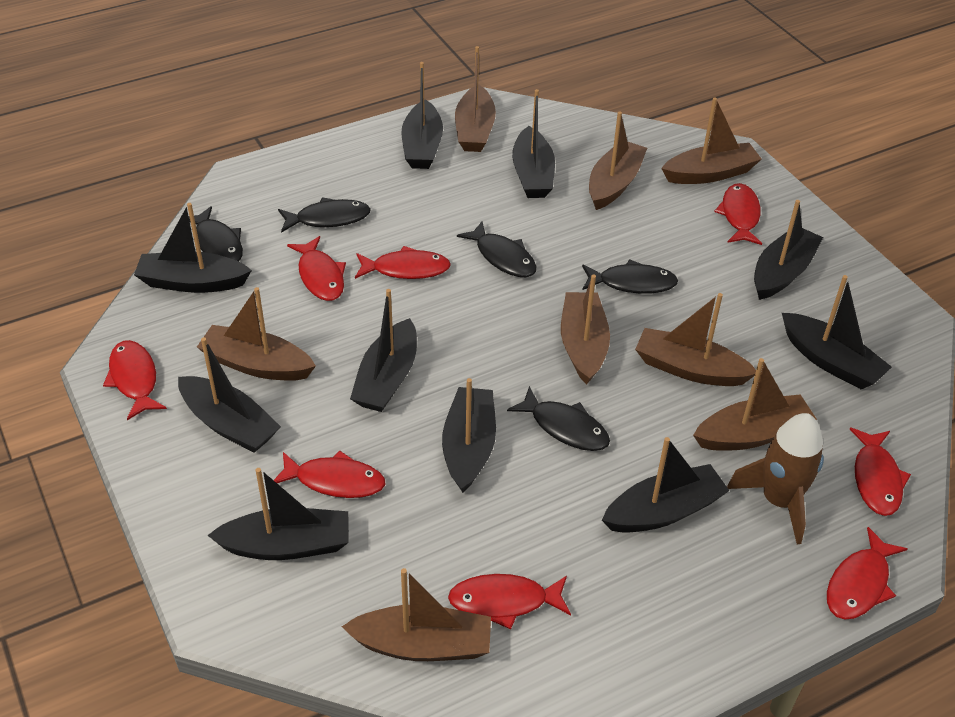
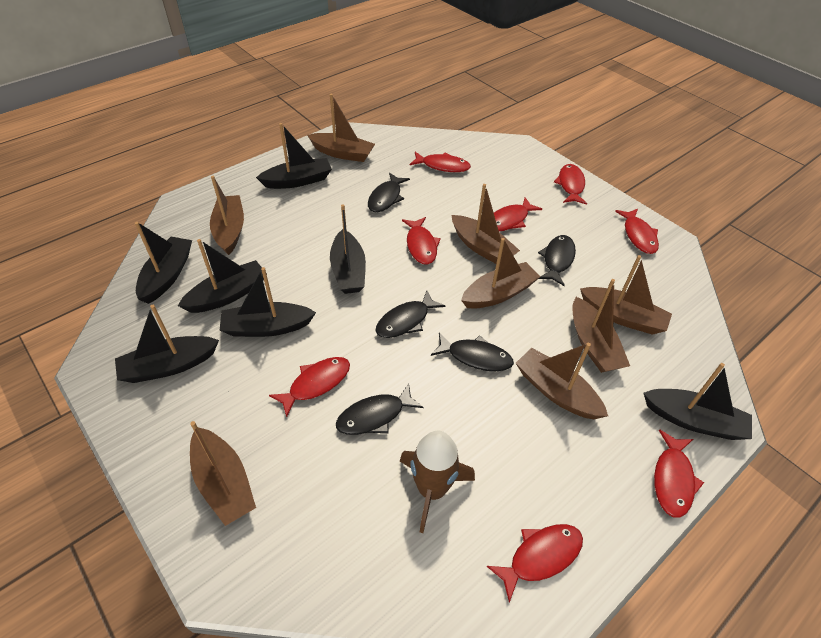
black boat: 10 -> 7

